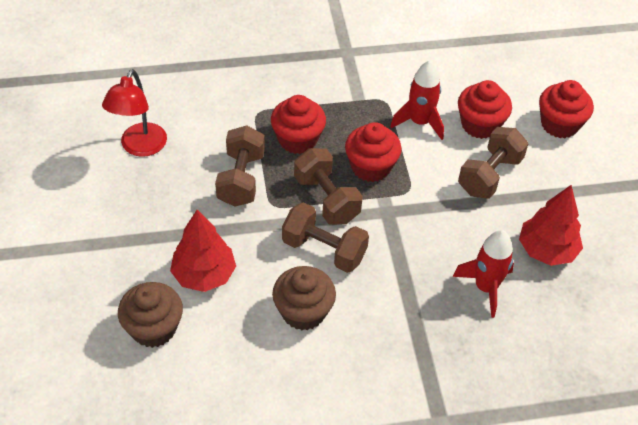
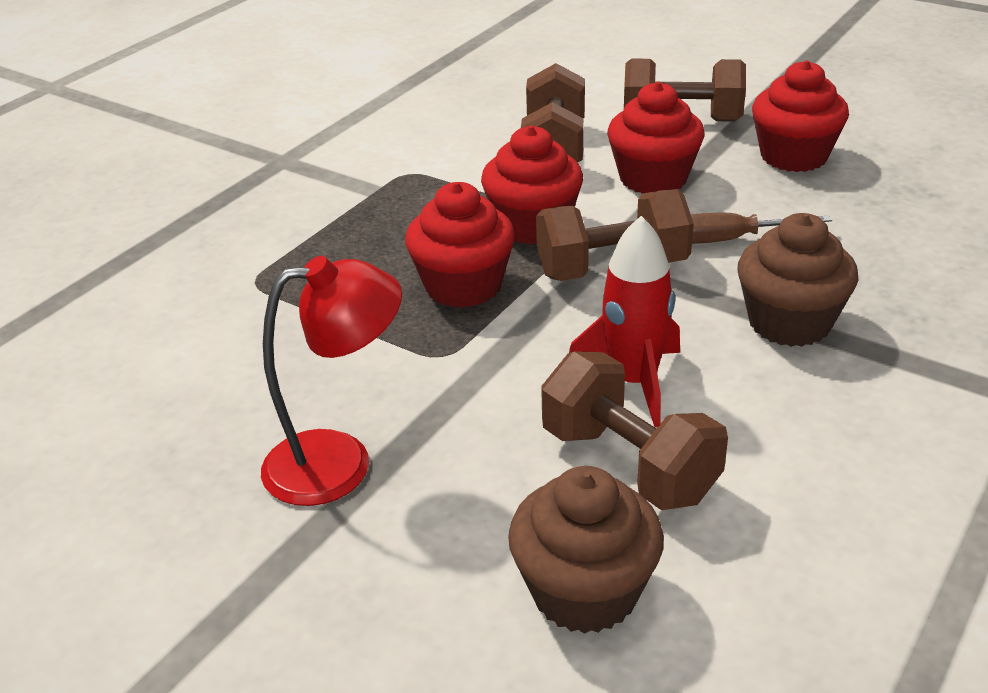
brown screwdriver: 0 -> 1
red rocket: 2 -> 1
red tree: 2 -> 0

